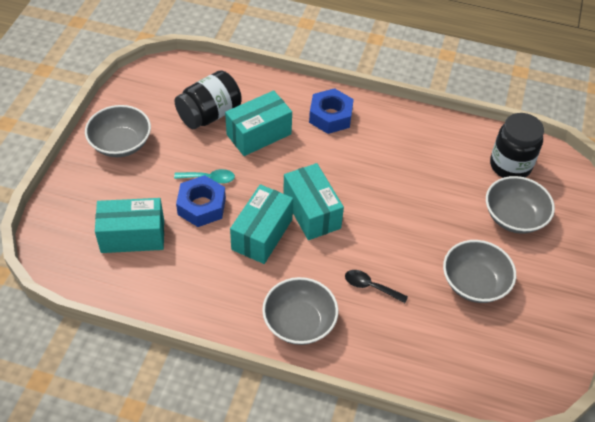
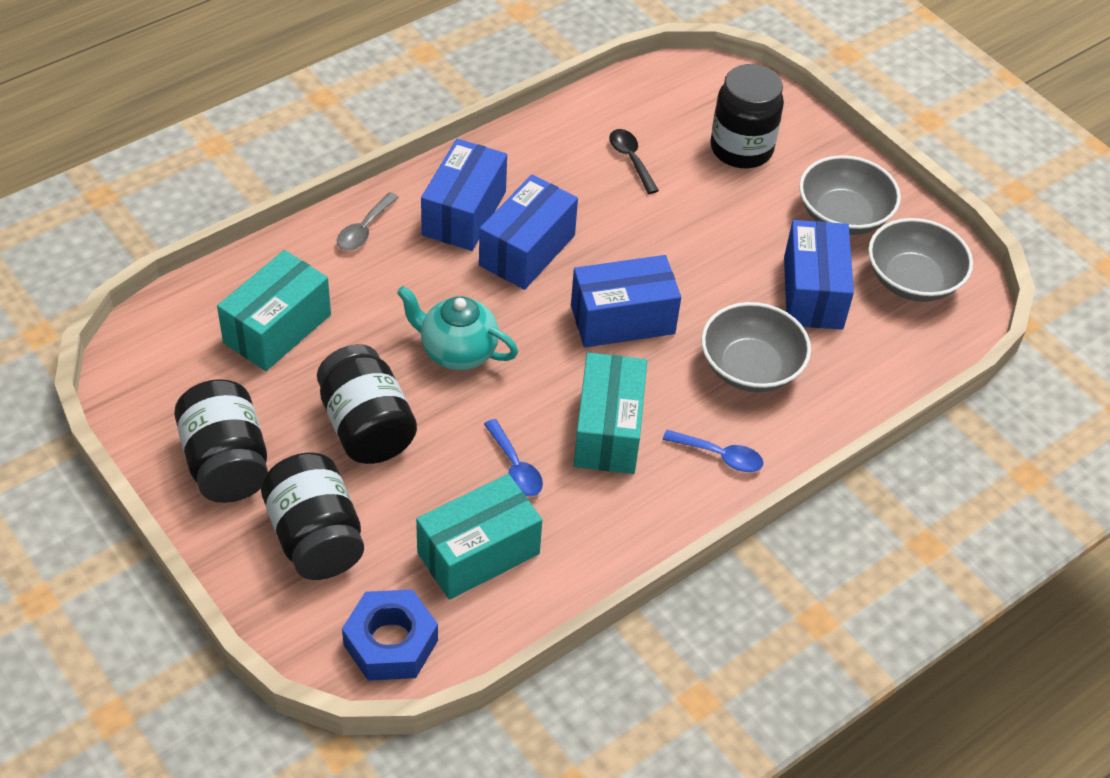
black jar: 2 -> 4
blue box: 0 -> 4
blue nut: 2 -> 1
blue spoon: 0 -> 2
grey bowl: 4 -> 3
grey spoon: 0 -> 1
turquoise box: 4 -> 3
turquoise spoon: 1 -> 0
turquoise teapot: 0 -> 1

